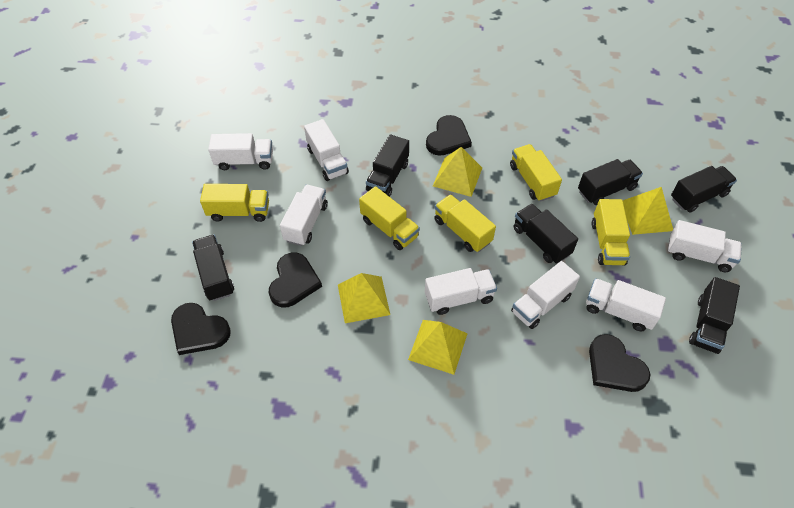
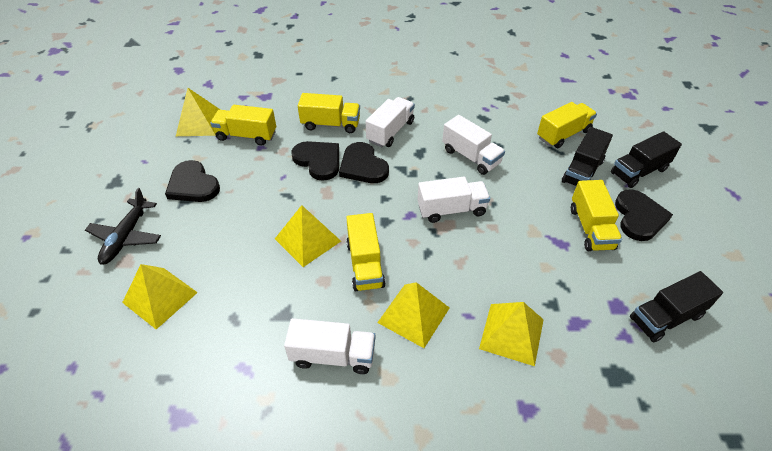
black plane: 0 -> 1
black truck: 6 -> 3
white truck: 7 -> 4
yellow pyramid: 4 -> 5

